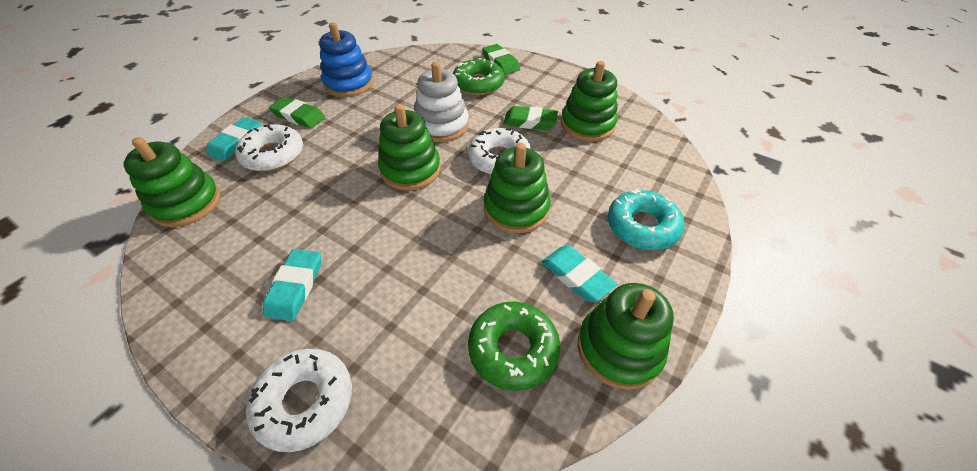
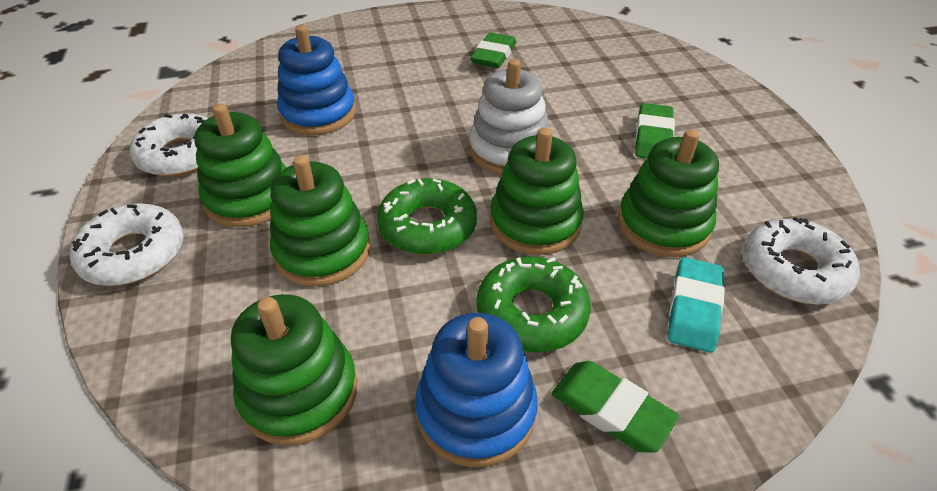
blue stacking toy: 1 -> 2
turquoise donut: 1 -> 0
turquoise eraser: 3 -> 1

